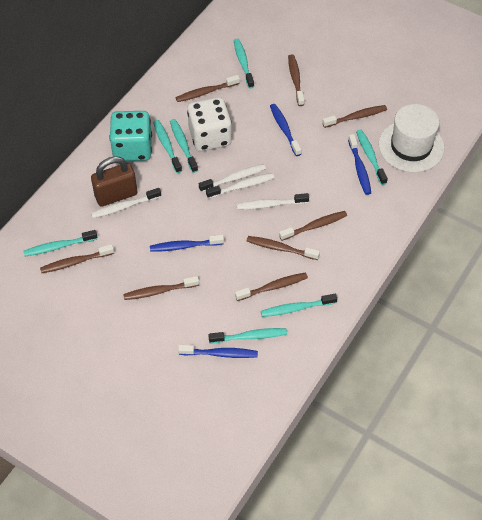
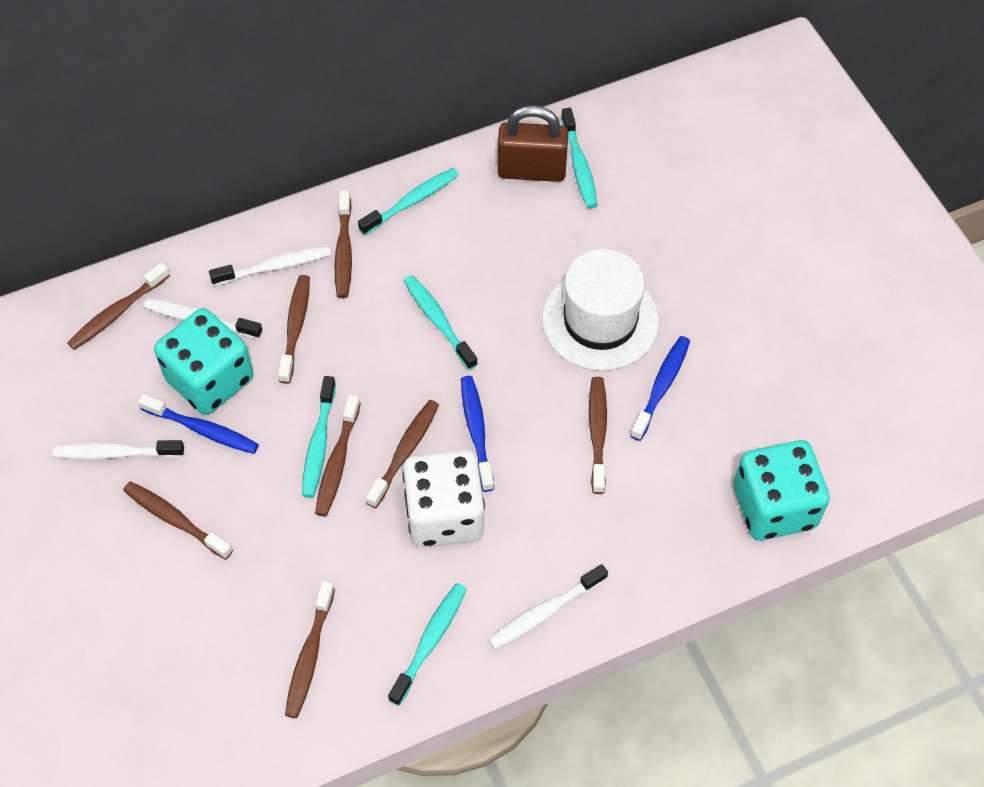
blue toothbrush: 4 -> 3
turquoise dice: 1 -> 2
turquoise toothbrush: 7 -> 5

